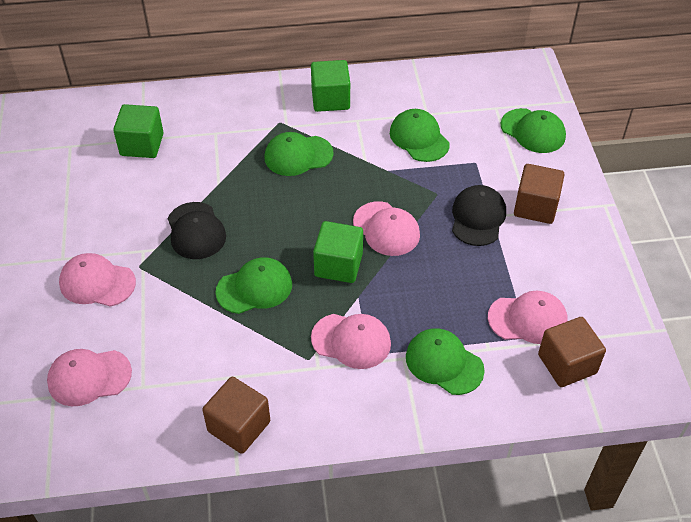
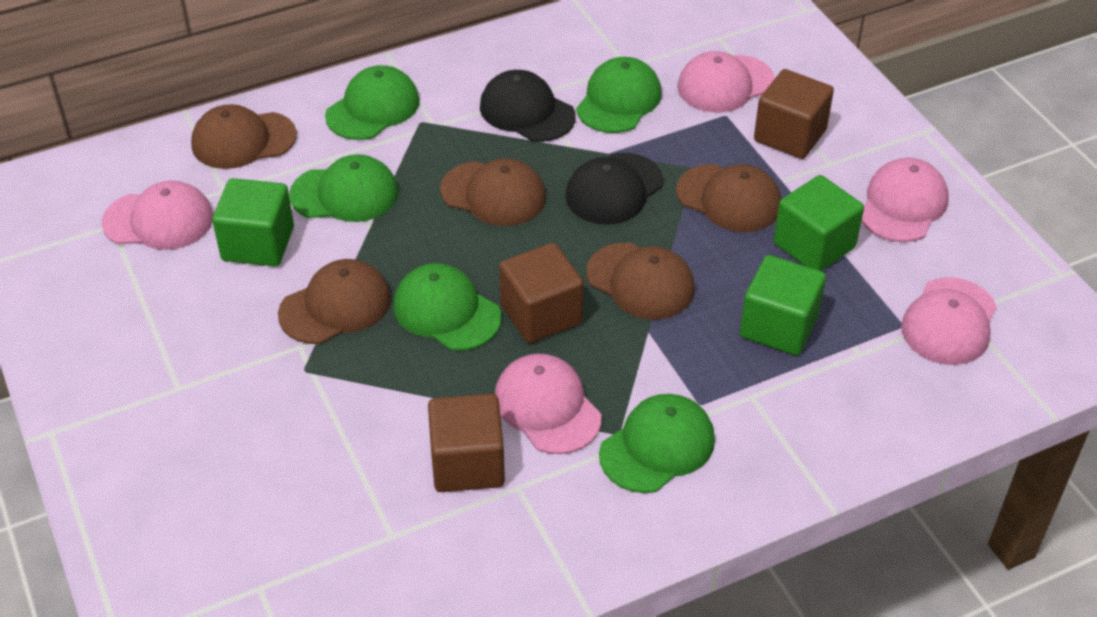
brown cap: 0 -> 5

